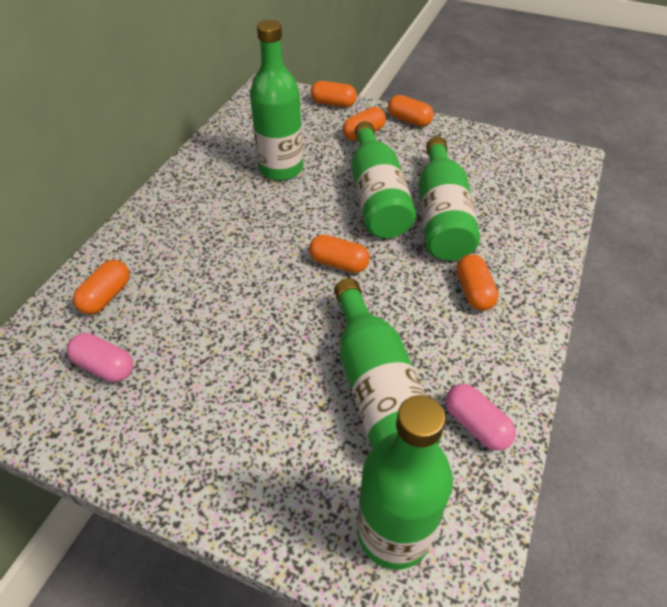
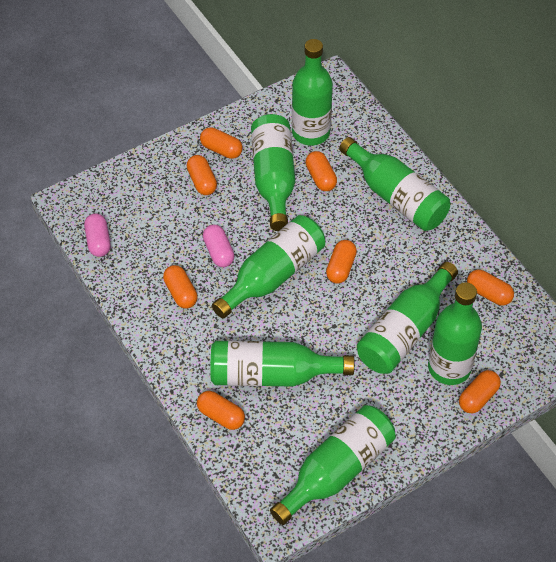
green bottle: 5 -> 8
orange capsule: 6 -> 8

